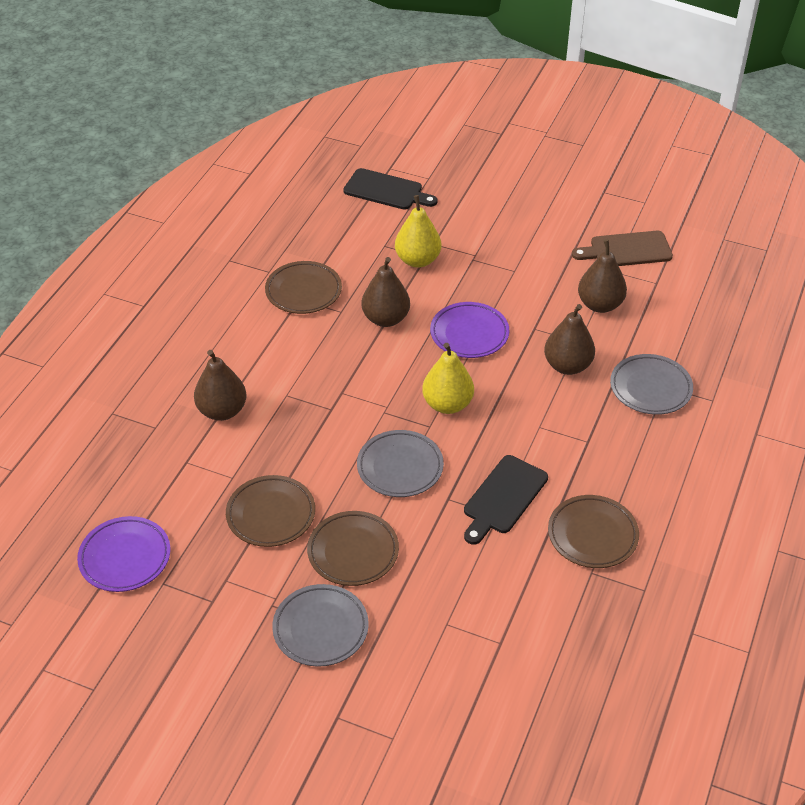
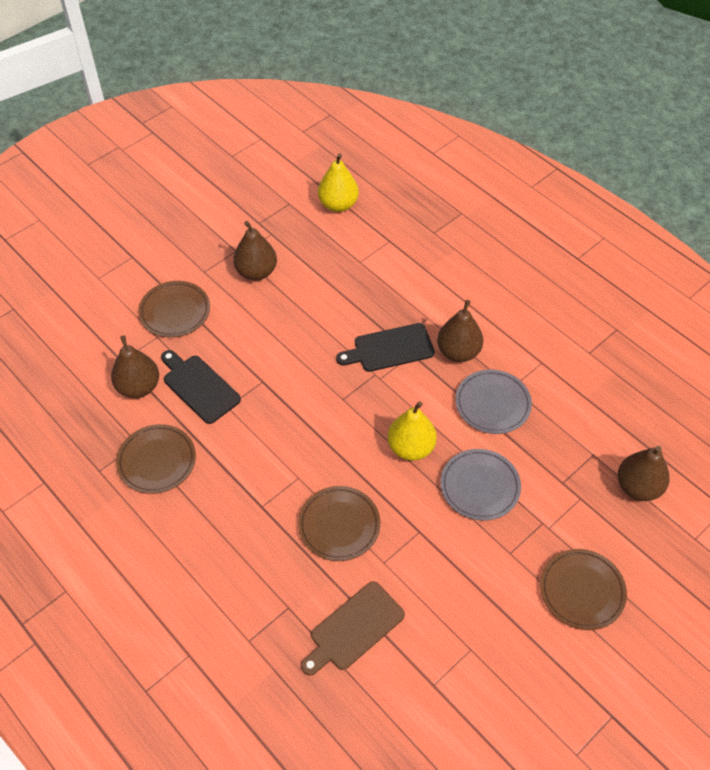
grey plate: 3 -> 2
purple plate: 2 -> 0

